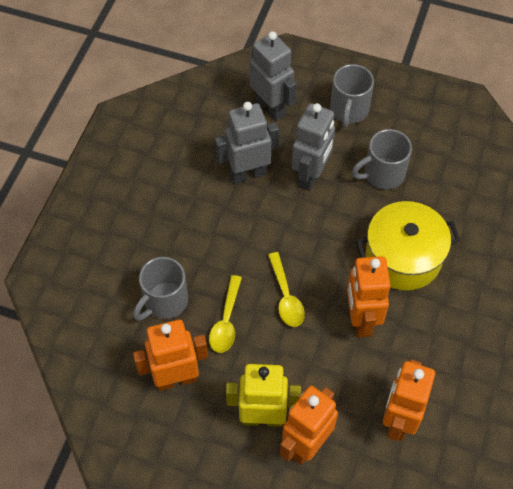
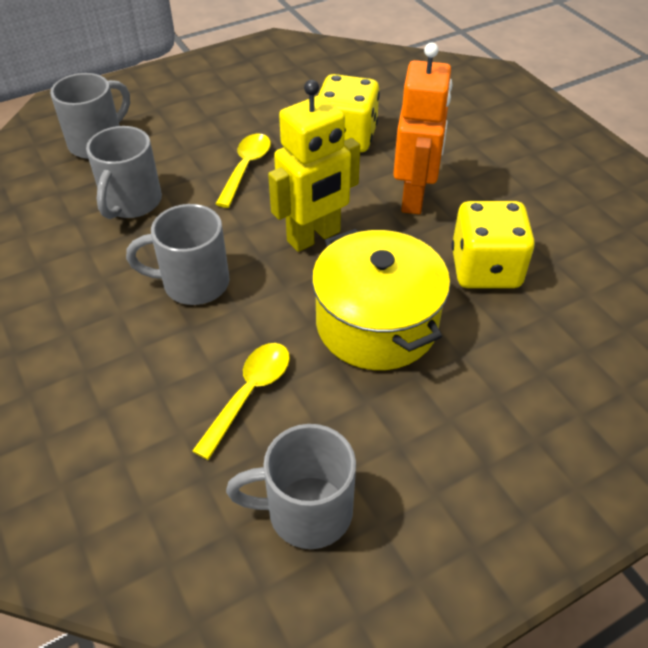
grey mug: 3 -> 4
grey robot: 3 -> 0
orange robot: 4 -> 1
yellow dice: 0 -> 2

